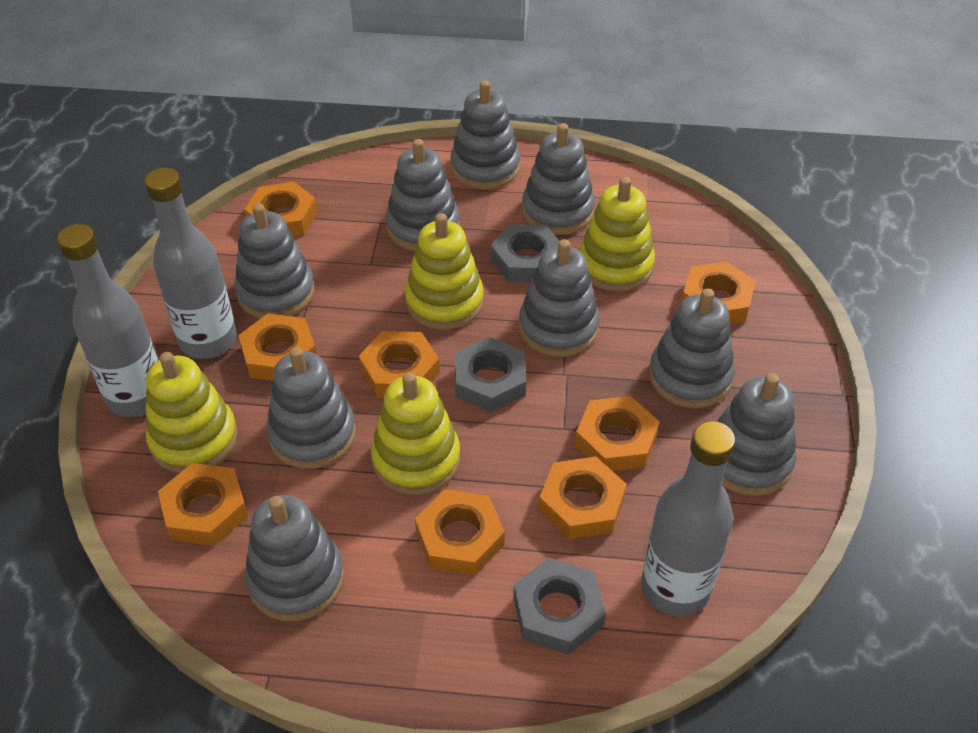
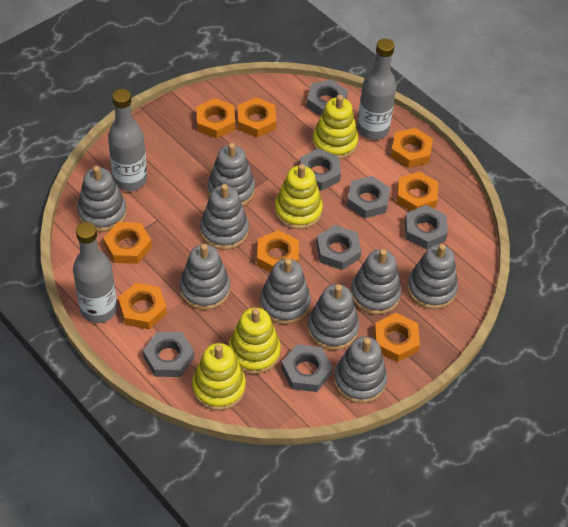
grey nut: 3 -> 7

